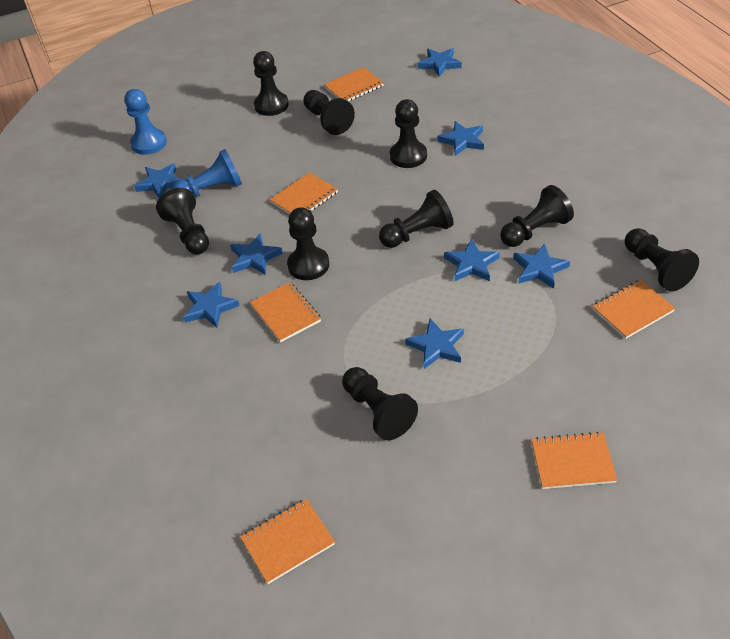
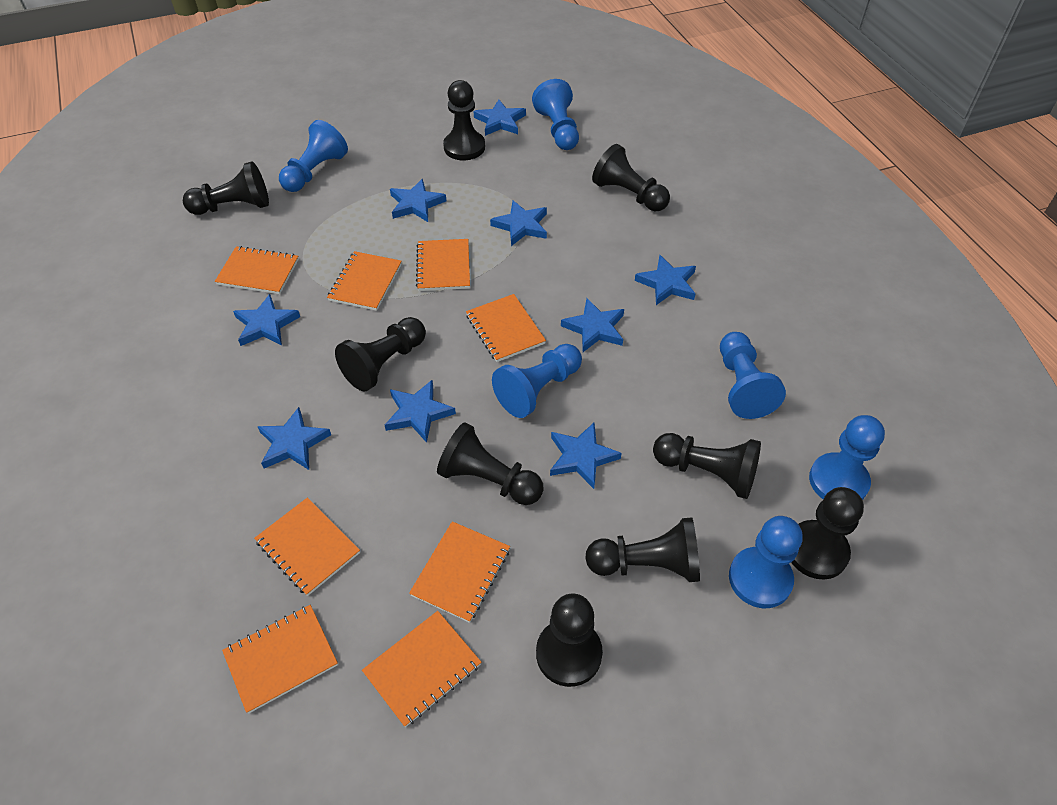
blue pawn: 2 -> 6
blue star: 8 -> 9
orange notebook: 6 -> 8

